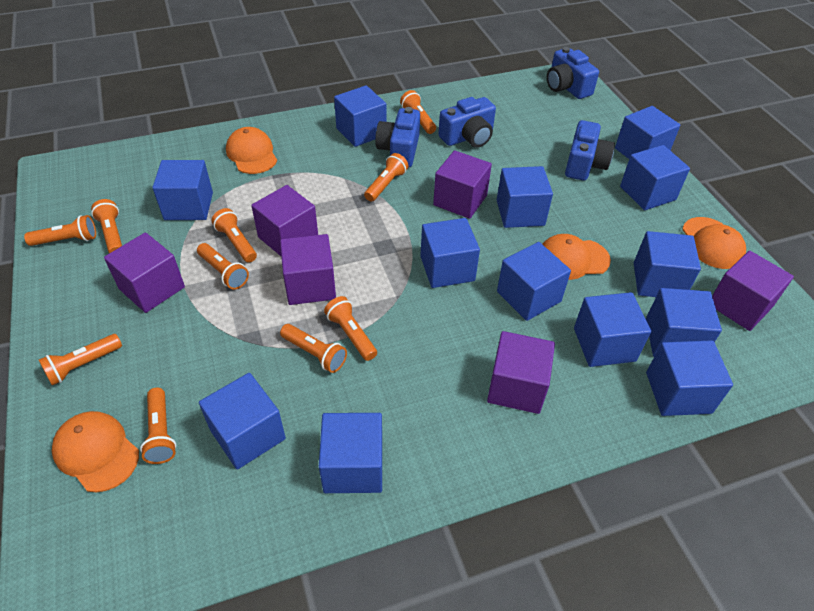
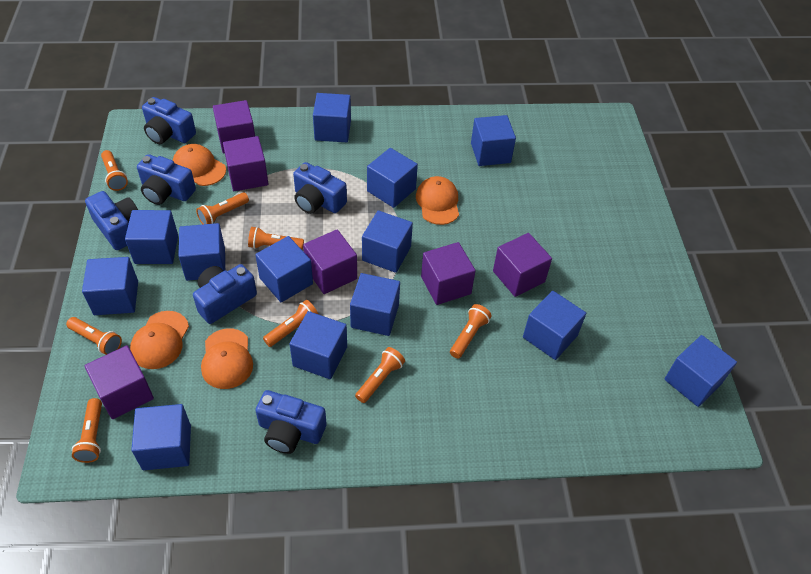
blue camera: 4 -> 6
orange flashlight: 10 -> 8

